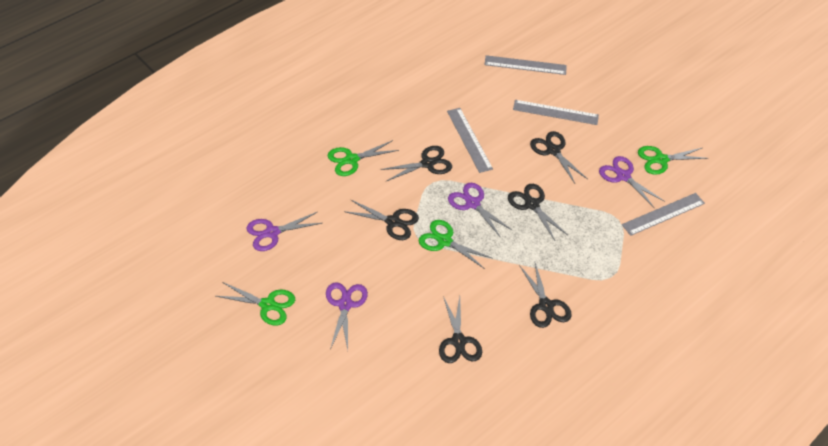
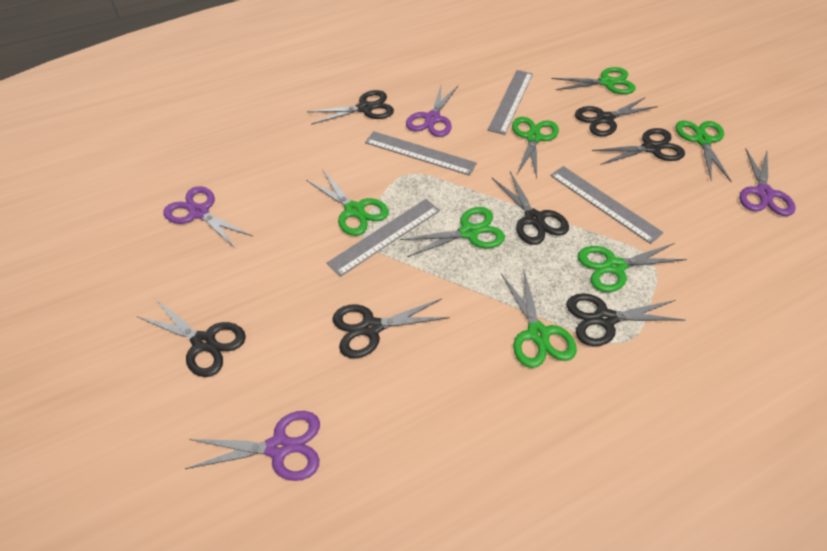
black scissors: 6 -> 7
green scissors: 4 -> 7

